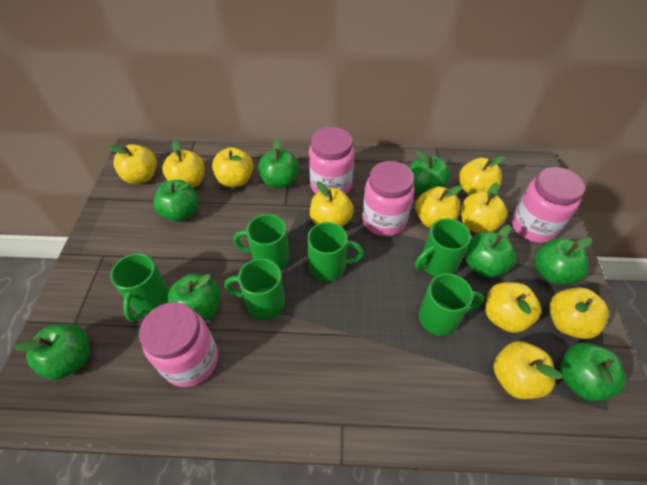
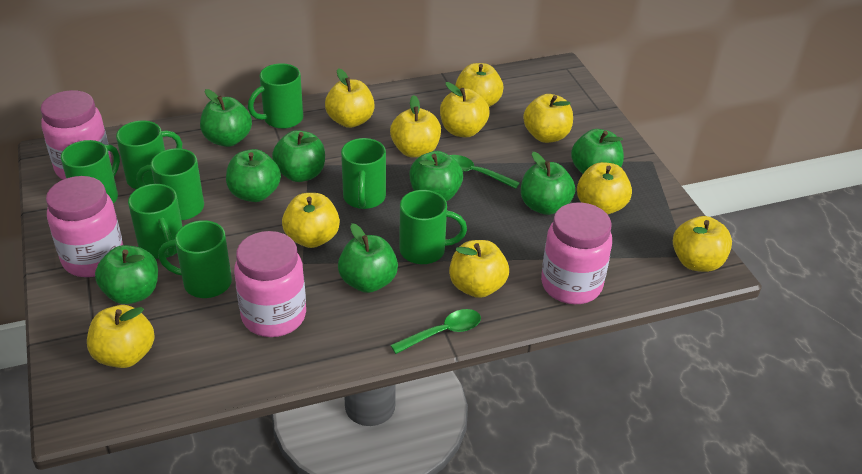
green mug: 6 -> 8
green spoon: 0 -> 2

